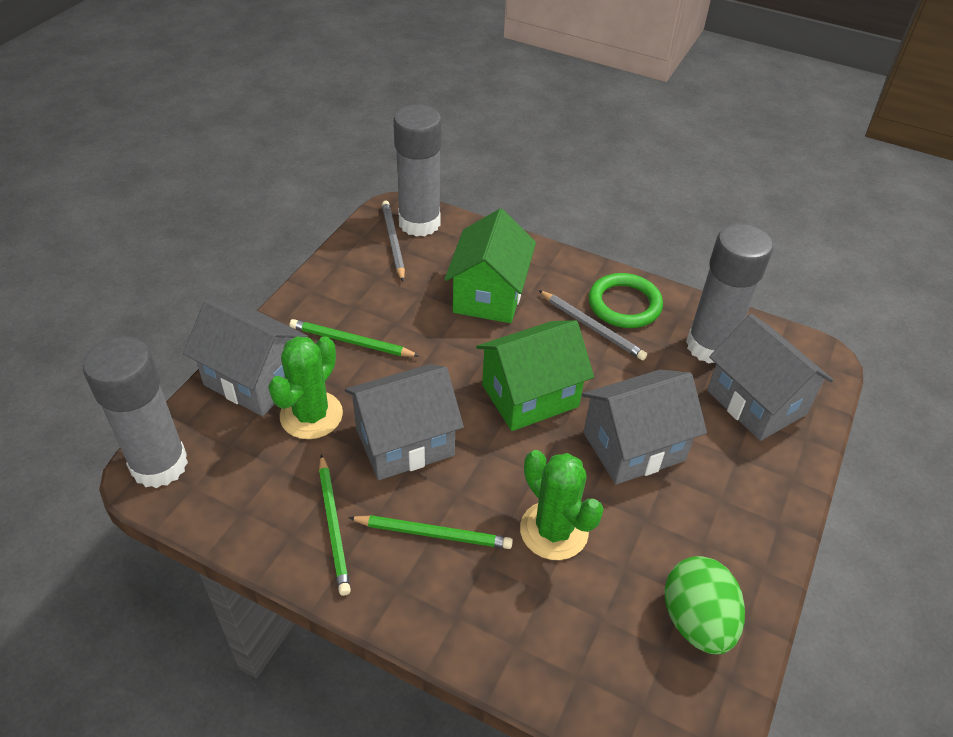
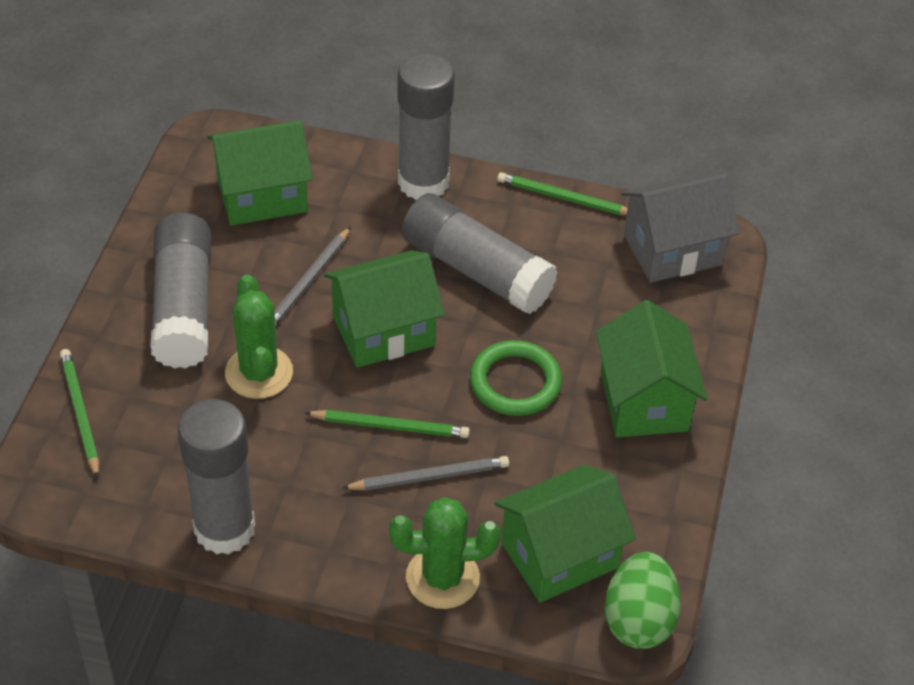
green house: 2 -> 4
grey glue stick: 3 -> 4
grey house: 4 -> 1

